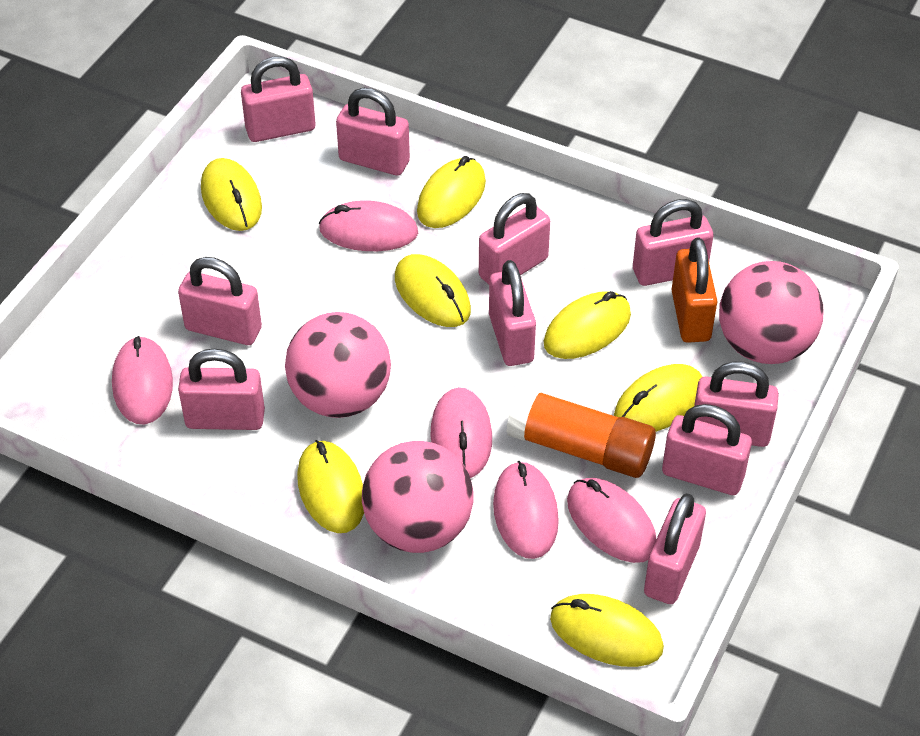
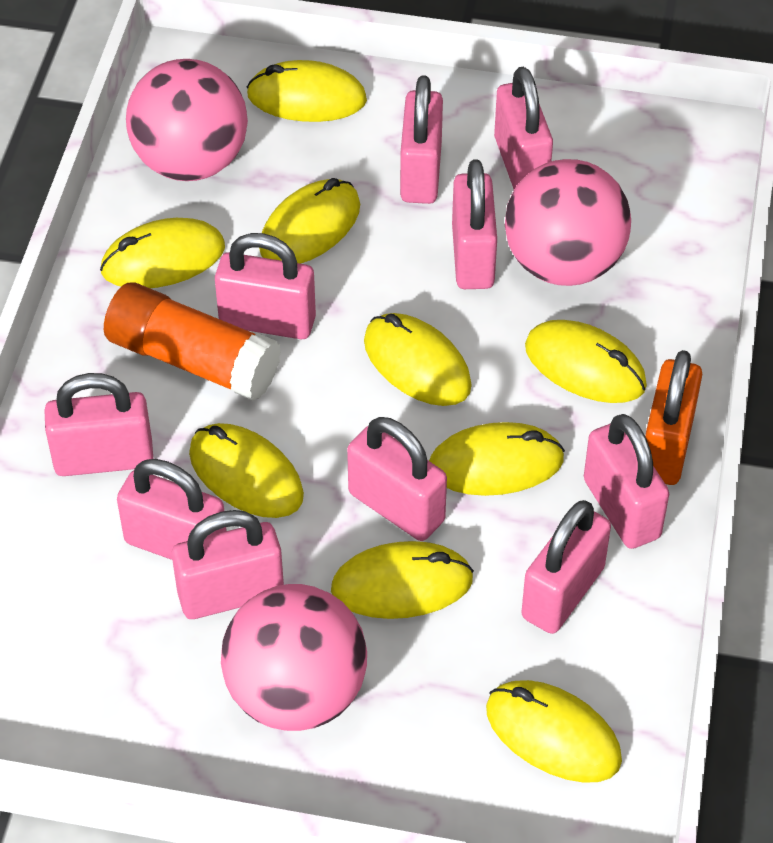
pink mouse: 5 -> 0
yellow mouse: 7 -> 9

